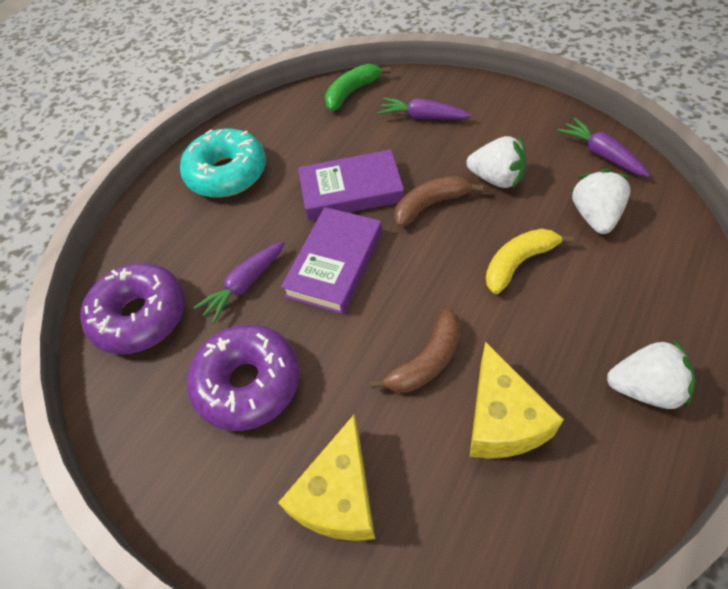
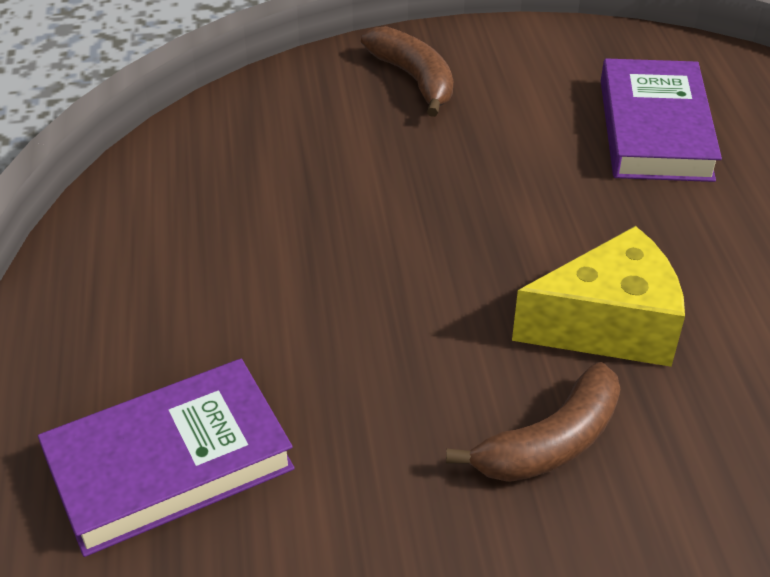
green banana: 1 -> 0
purple carrot: 3 -> 0
purple donut: 2 -> 0
turquoise donut: 1 -> 0
white strawberry: 3 -> 0
yellow banana: 1 -> 0
yellow cheese: 2 -> 1

